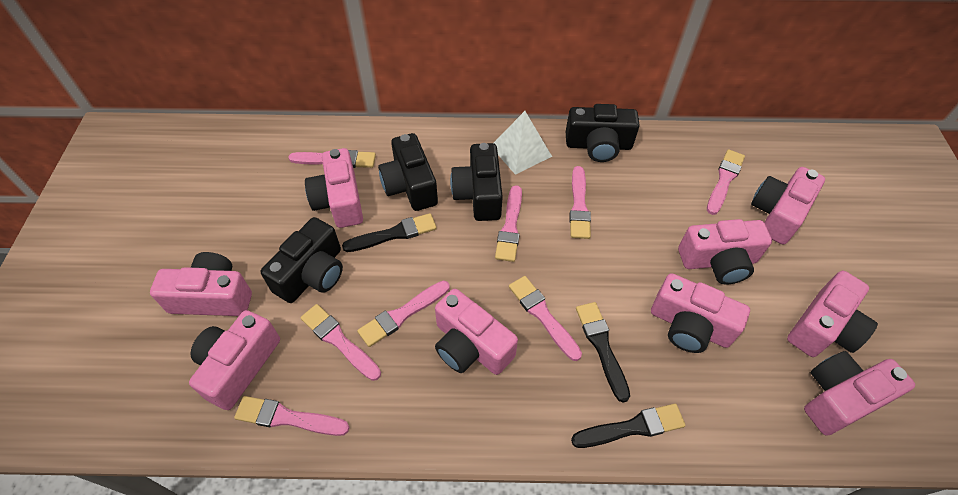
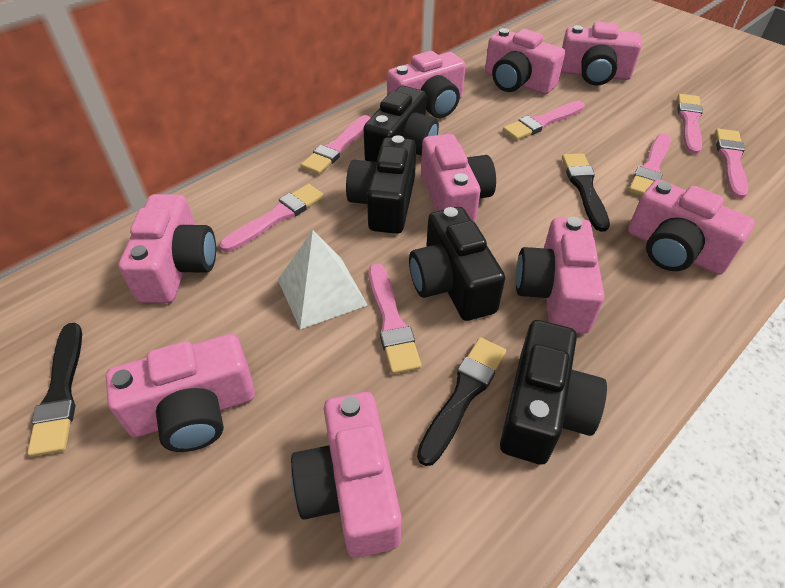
pink brush: 8 -> 7

